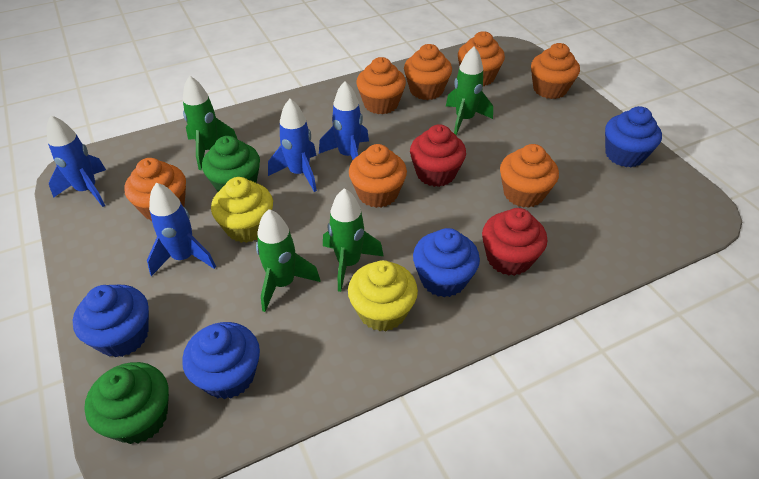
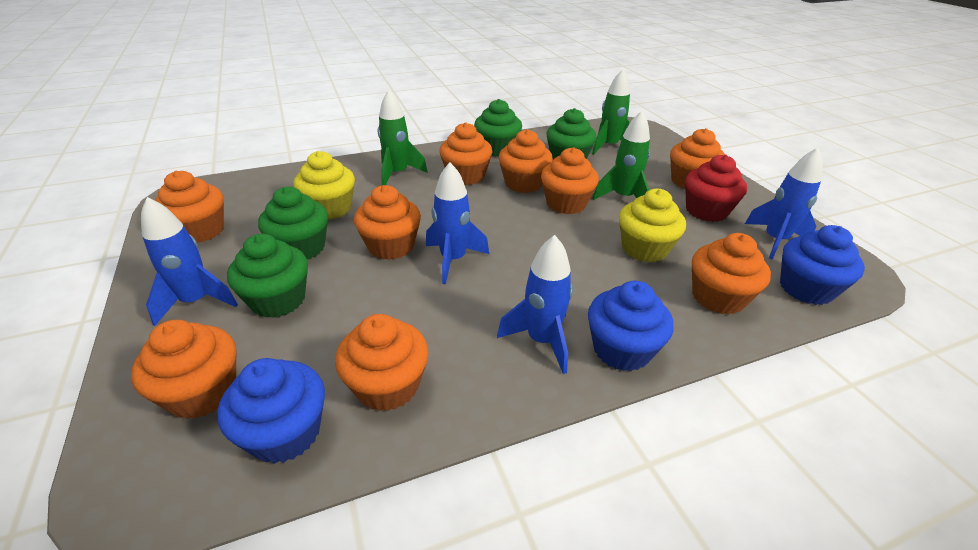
blue cupcake: 4 -> 3
green cupcake: 2 -> 4
green rocket: 4 -> 3
orange cupcake: 7 -> 9
red cupcake: 2 -> 1

